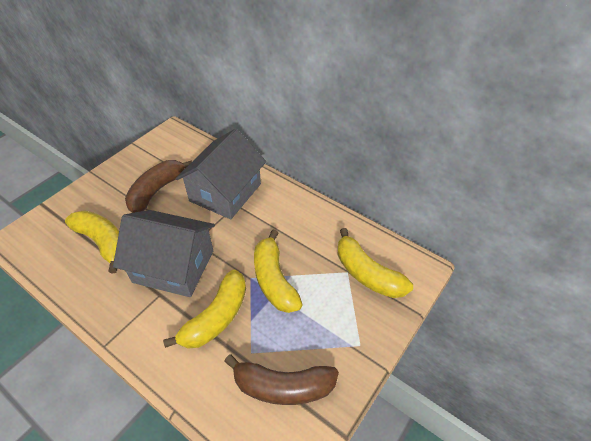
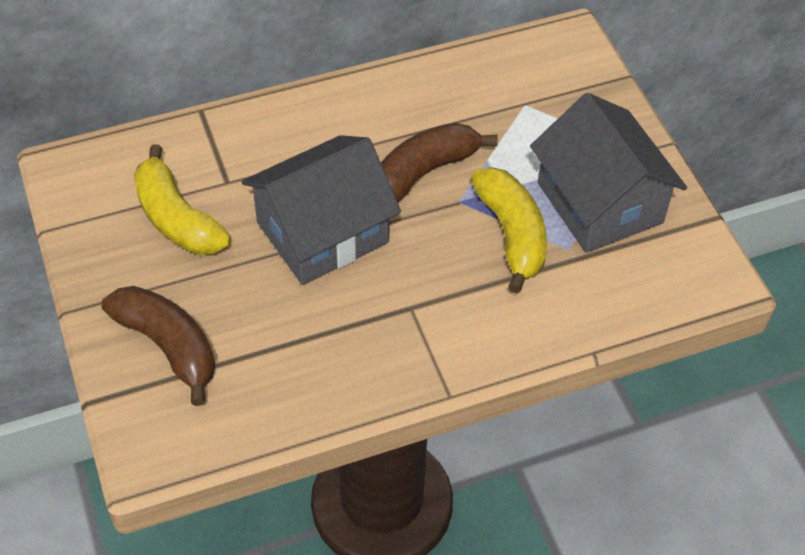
yellow banana: 4 -> 2

